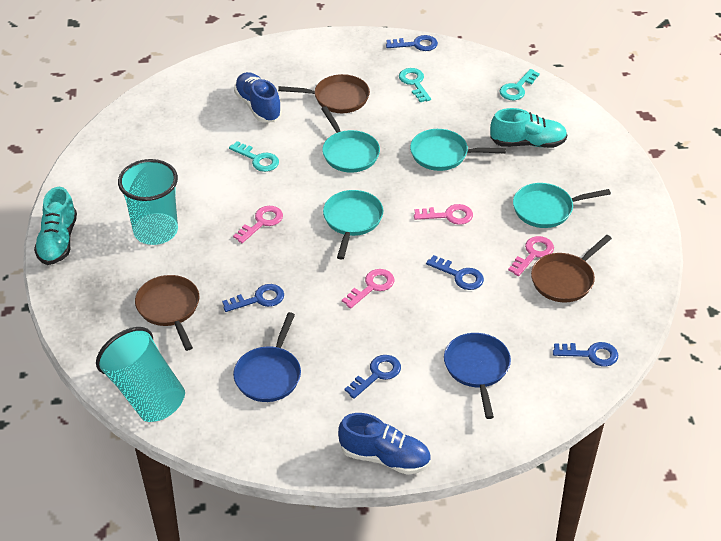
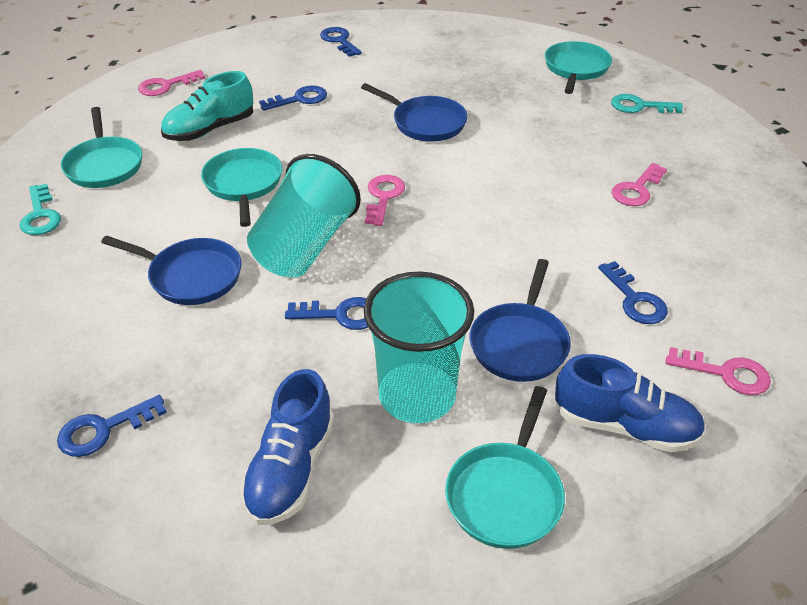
blue pan: 2 -> 3
brown pan: 3 -> 0
turquoise key: 3 -> 2
turquoise shoe: 2 -> 1

